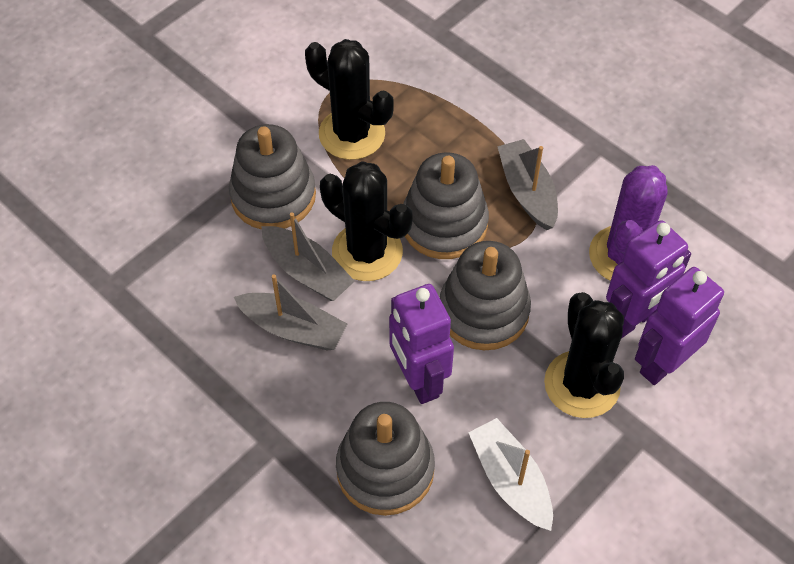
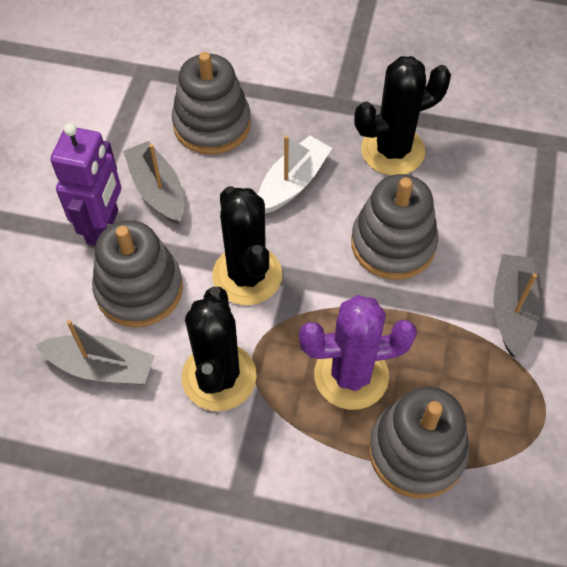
purple robot: 3 -> 1

